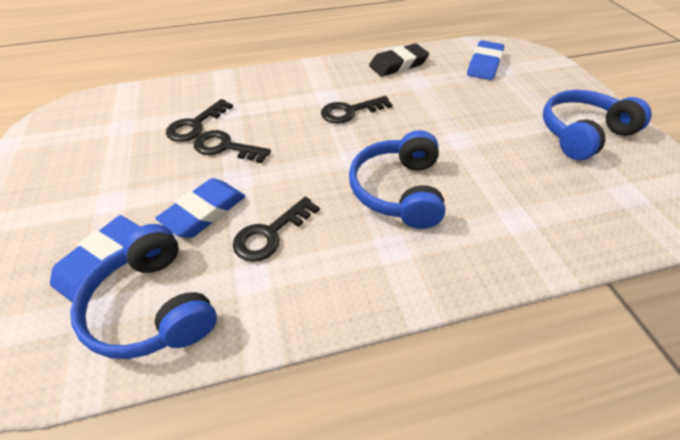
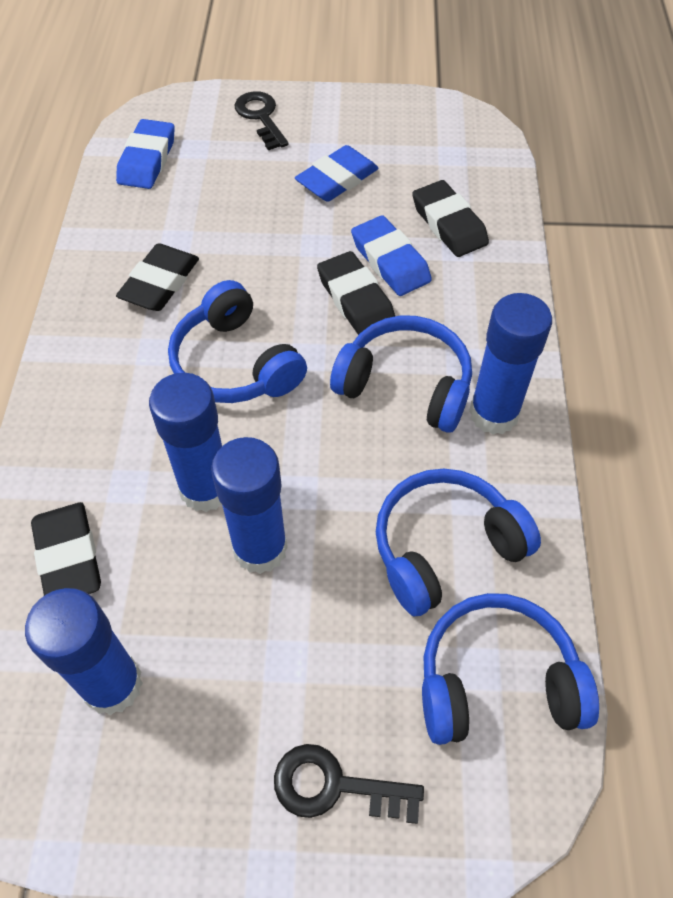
black eraser: 1 -> 4
black key: 4 -> 2
blue glue stick: 0 -> 4
blue headphones: 3 -> 4

